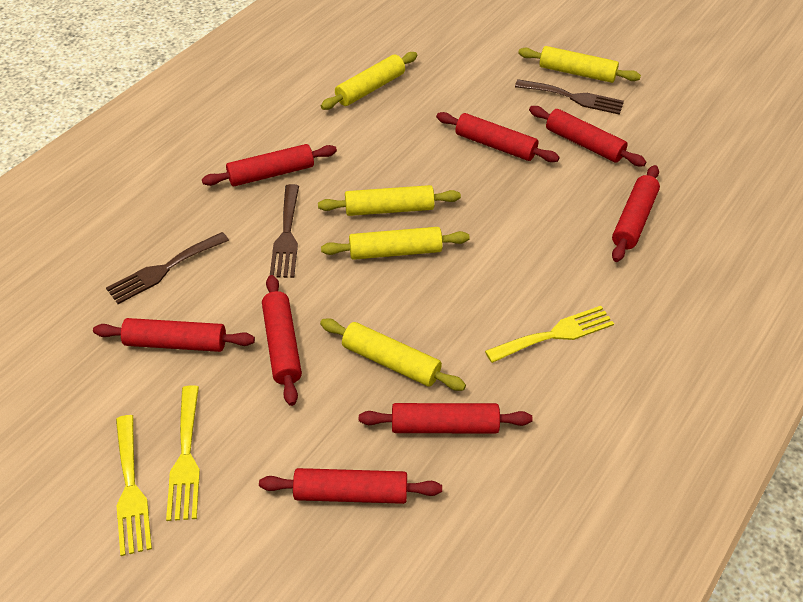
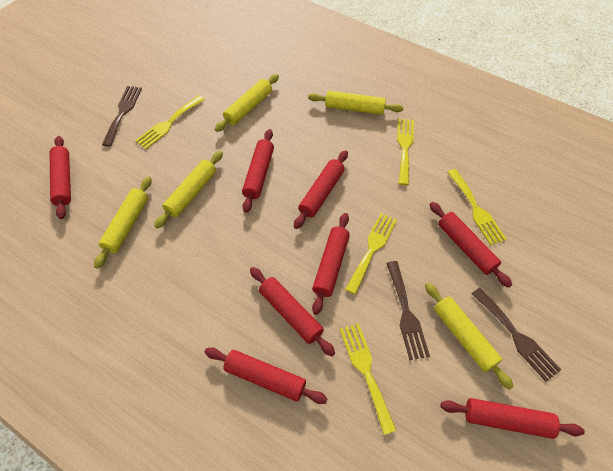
yellow fork: 3 -> 5

